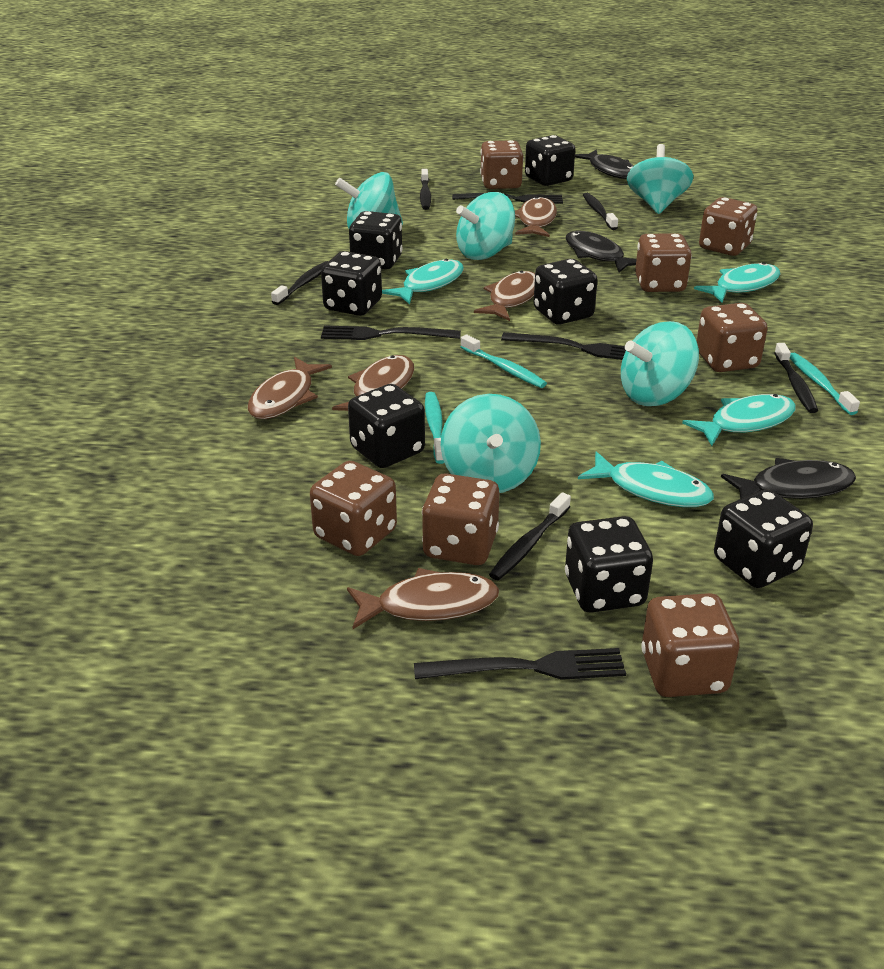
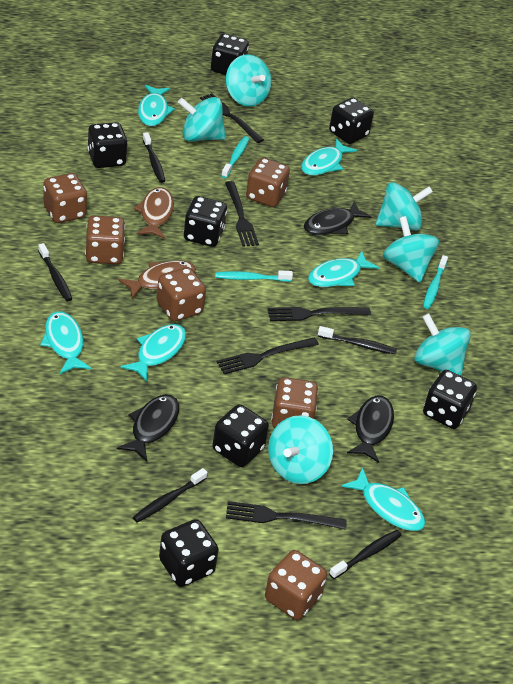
black fork: 4 -> 5
brown dice: 7 -> 6
brown fish: 5 -> 2
turquoise fish: 4 -> 6
turquoise spinning top: 5 -> 6

